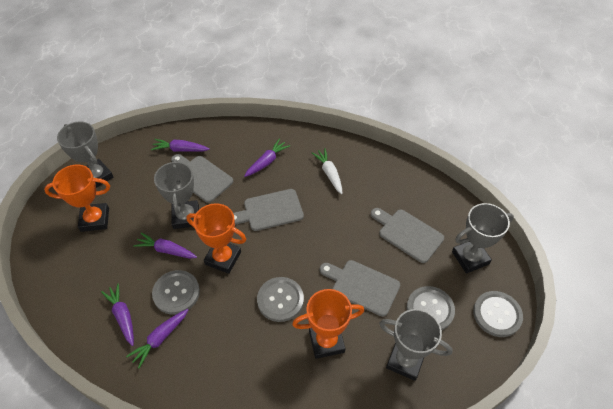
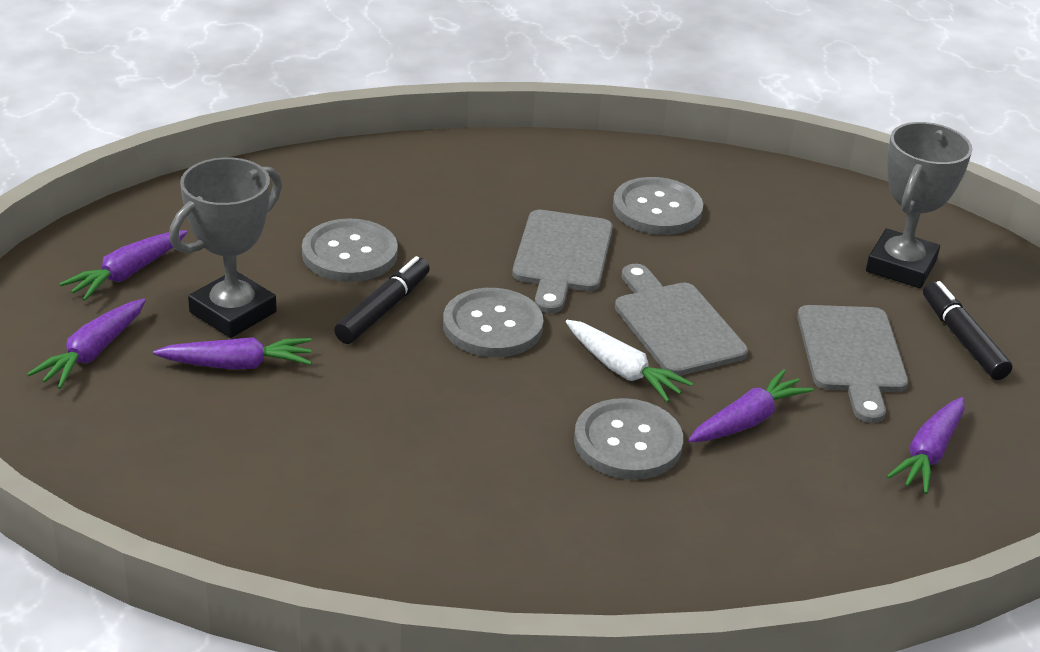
black marker: 0 -> 2
grey cutting board: 4 -> 3
grey trophy: 4 -> 2
orange trophy: 3 -> 0

